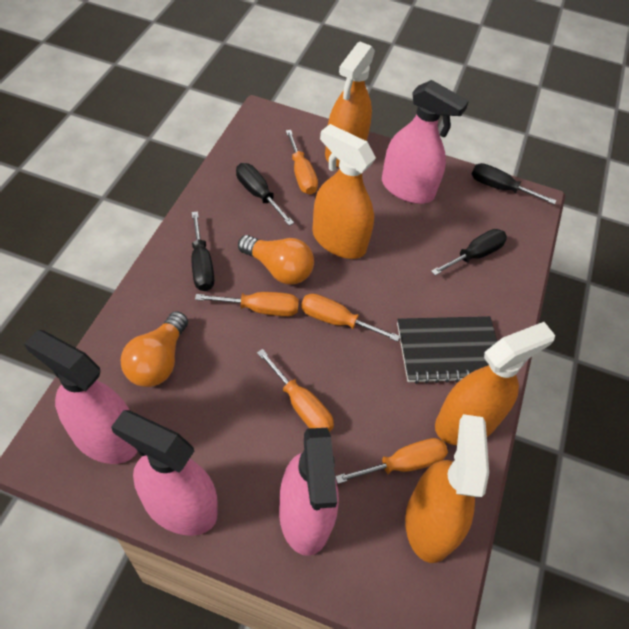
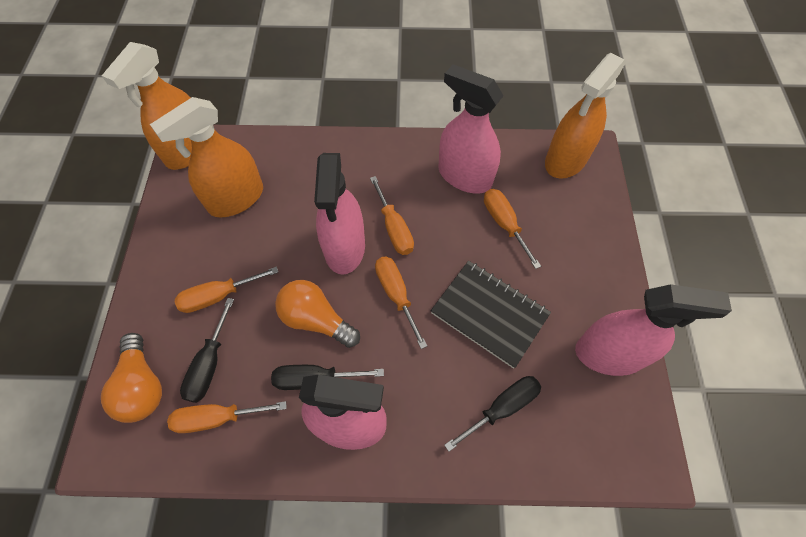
black screwdriver: 4 -> 3
orange spray bottle: 4 -> 3

